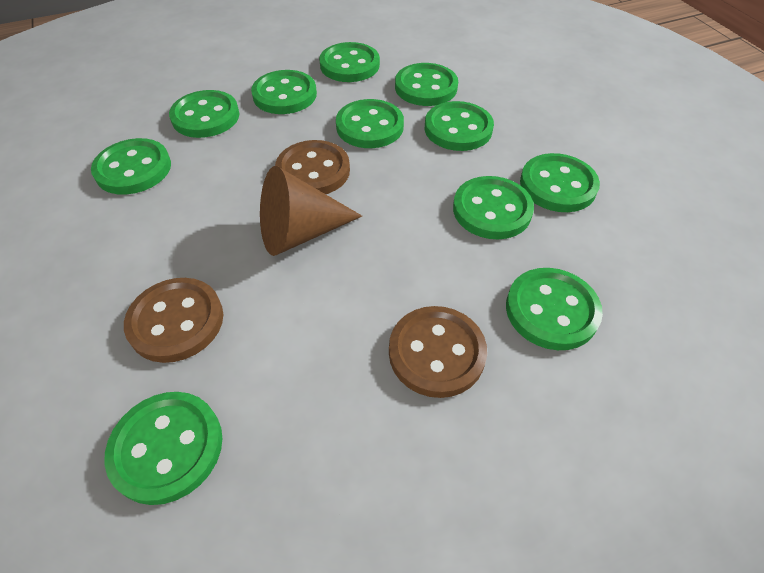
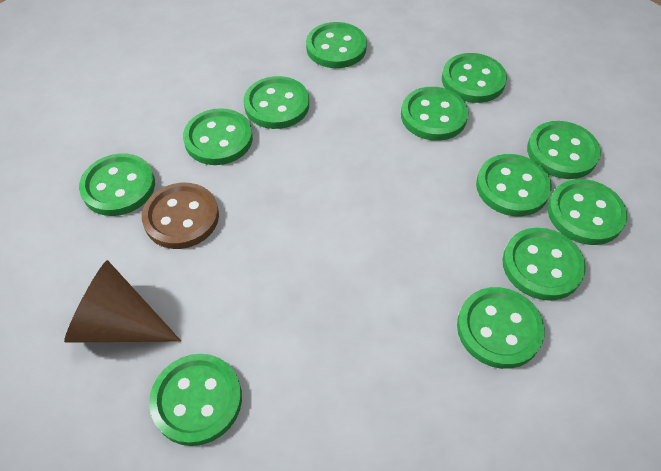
brown button: 3 -> 1
green button: 11 -> 12

